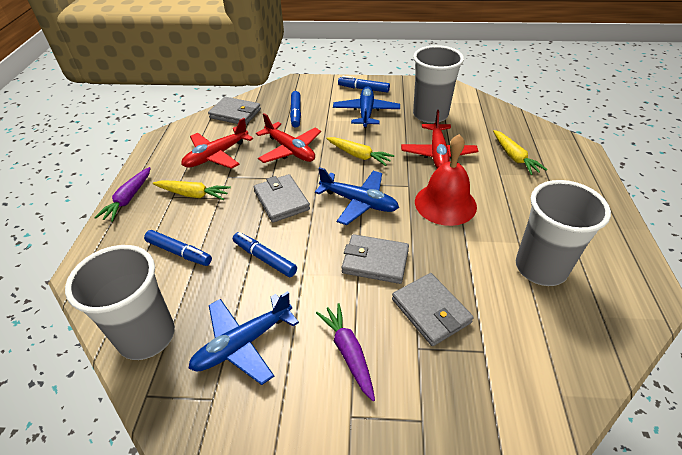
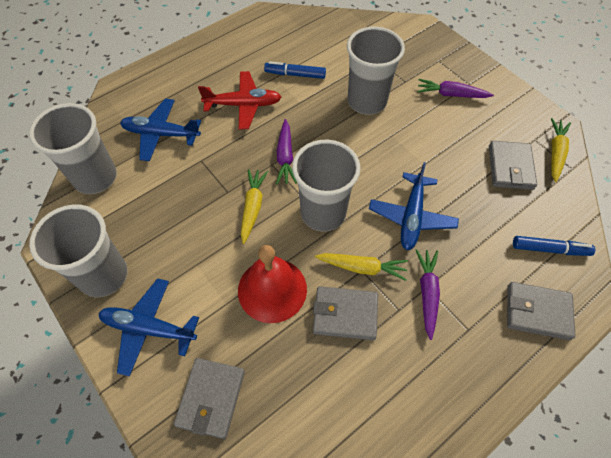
blue marker: 4 -> 2
grey cup: 3 -> 4
purple carrot: 2 -> 3
red plane: 3 -> 1

